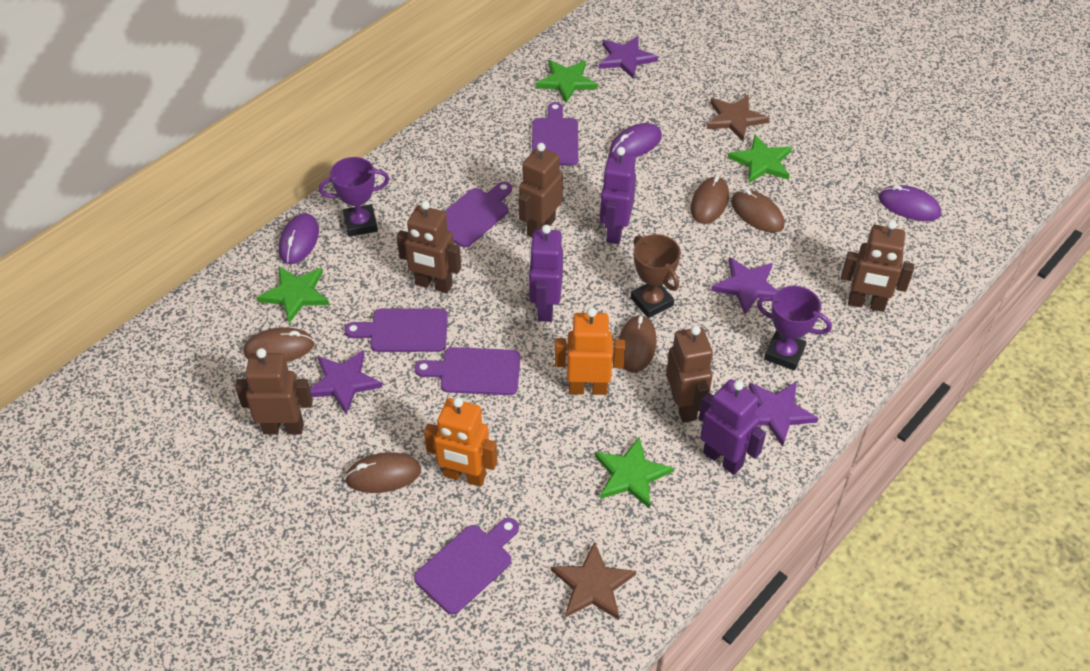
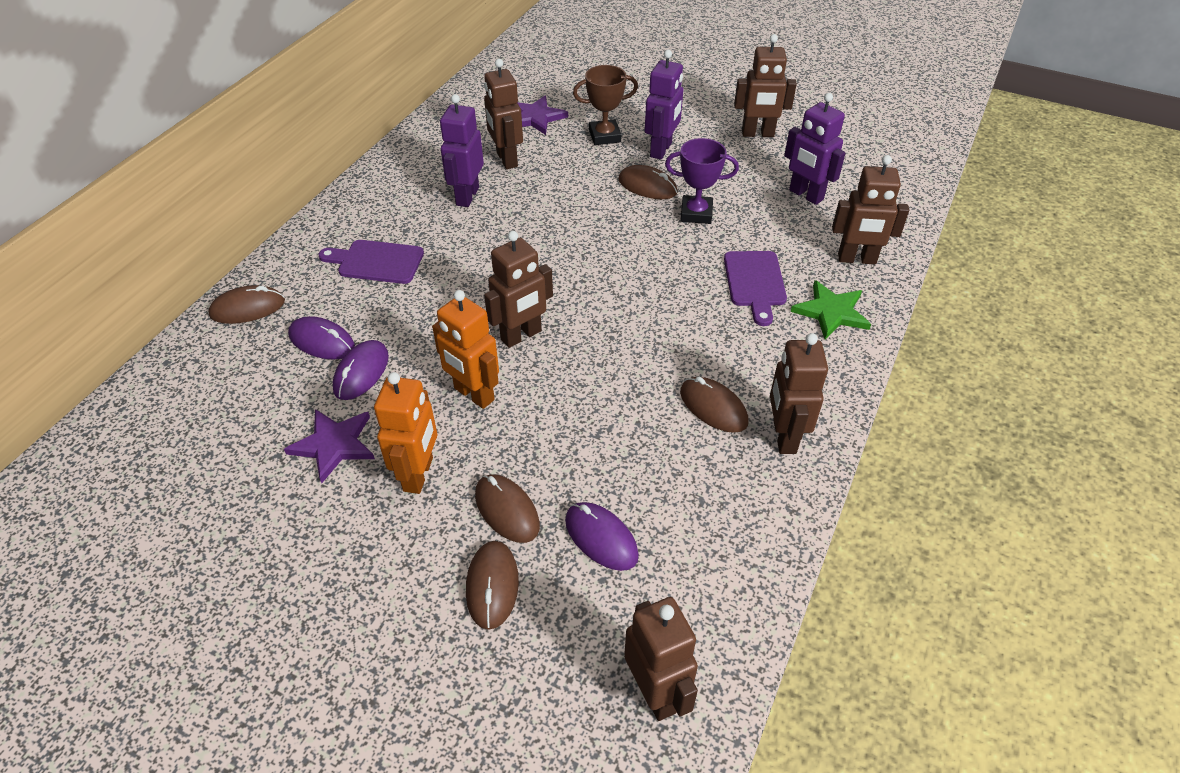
brown robot: 5 -> 6
brown star: 2 -> 0
green star: 4 -> 1
purple cutting board: 5 -> 2
purple star: 4 -> 2
purple trophy: 2 -> 1

